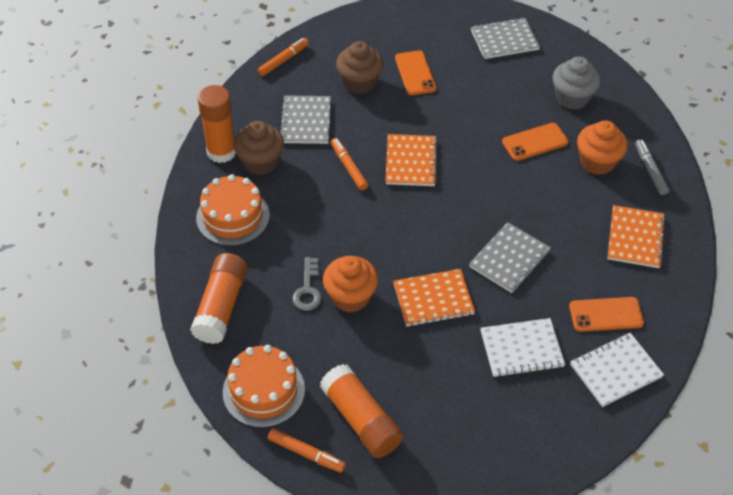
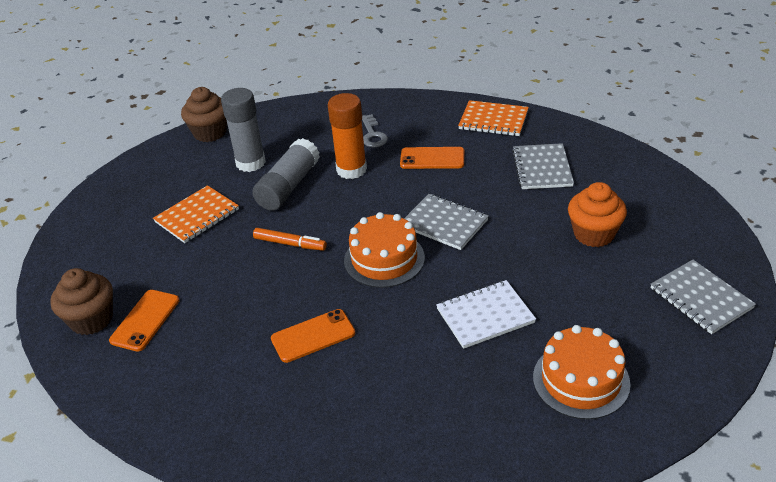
grey cupcake: 1 -> 0
grey glue stick: 0 -> 2
grey marker: 1 -> 0
orange cupcake: 2 -> 1
orange glue stick: 3 -> 1
orange marker: 3 -> 1
orange notebook: 3 -> 2
white notebook: 2 -> 1

